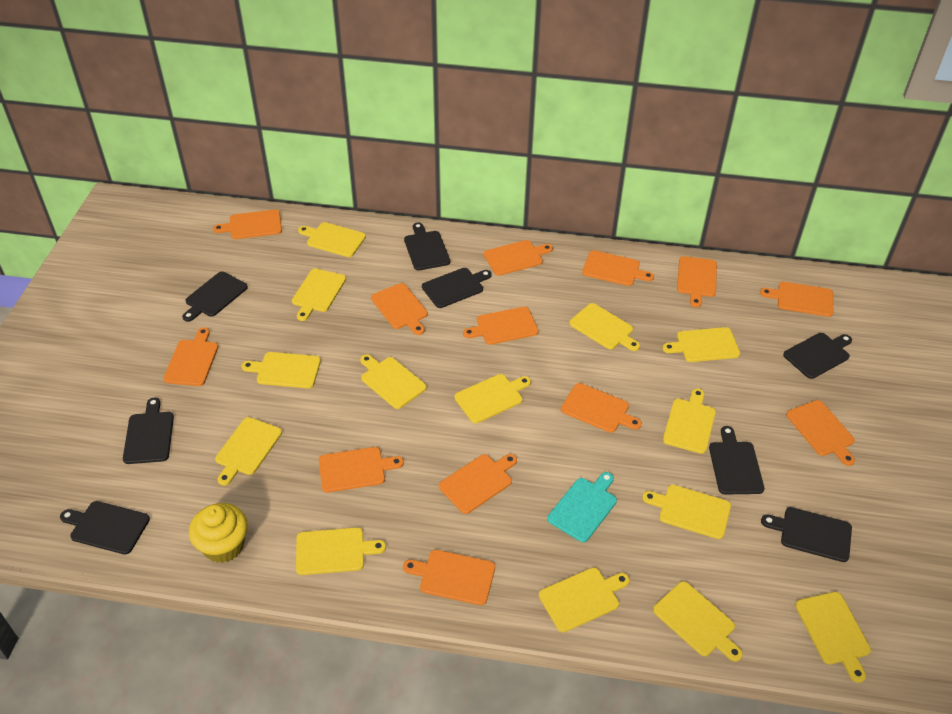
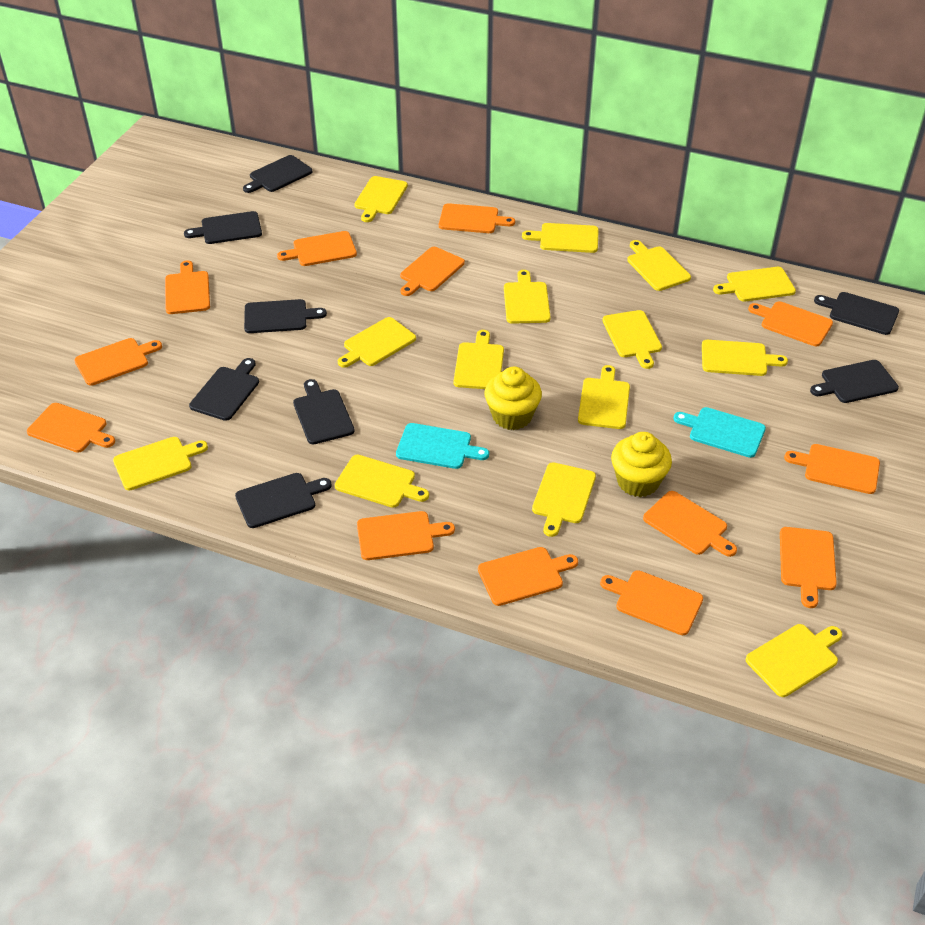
turquoise cutting board: 1 -> 2
yellow cupcake: 1 -> 2

